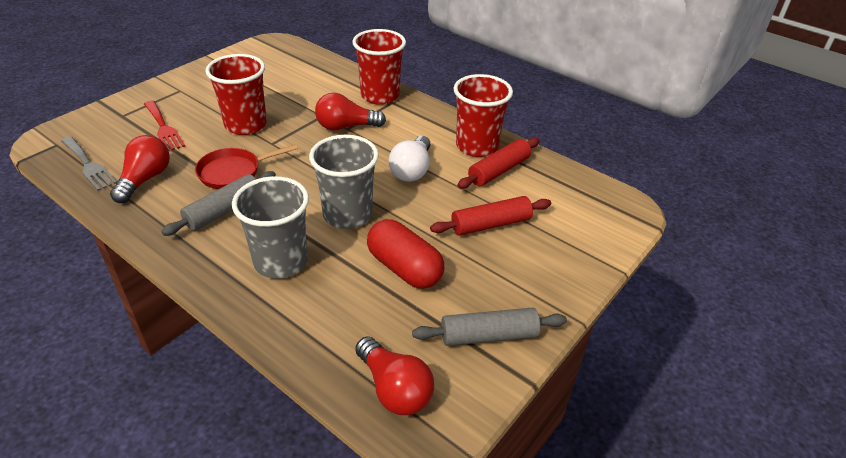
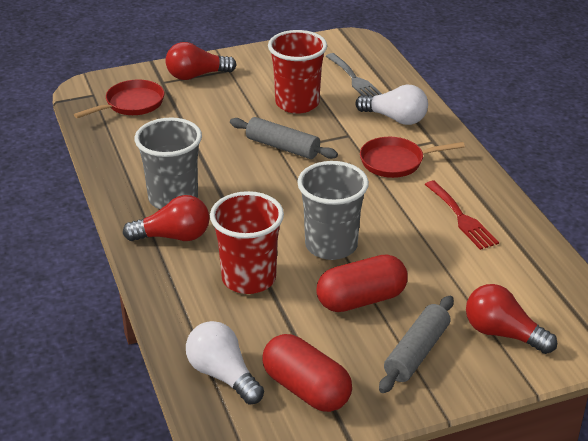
red capsule: 1 -> 2
red cup: 3 -> 2
red pan: 1 -> 2
red rolling pin: 2 -> 0
white light bulb: 1 -> 2

